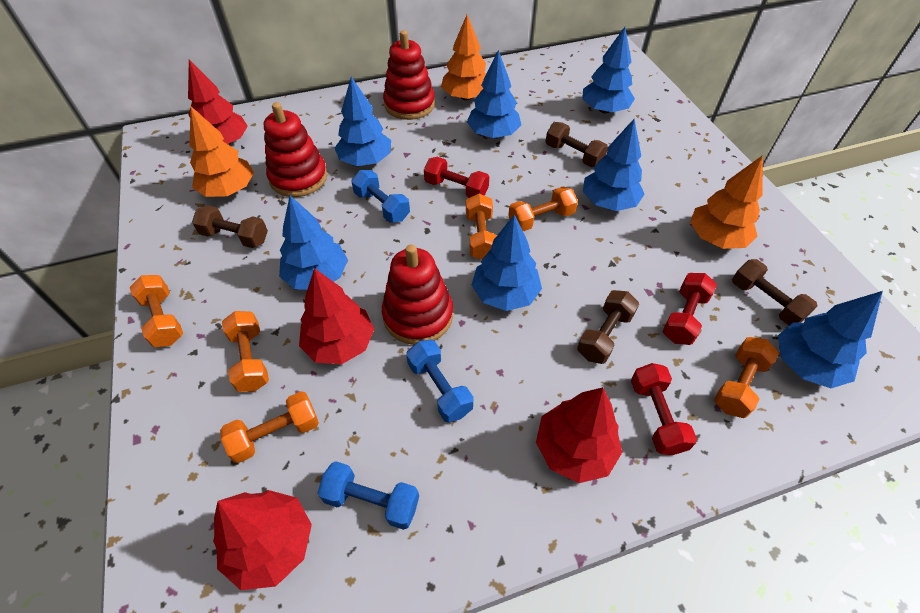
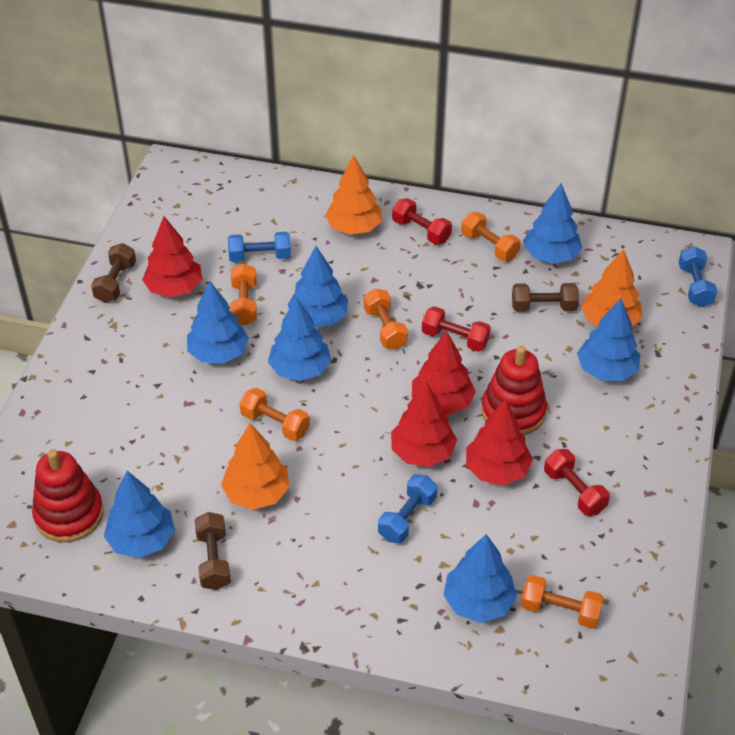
brown dumbbell: 4 -> 3
orange dumbbell: 6 -> 5
red stacking toy: 3 -> 2

